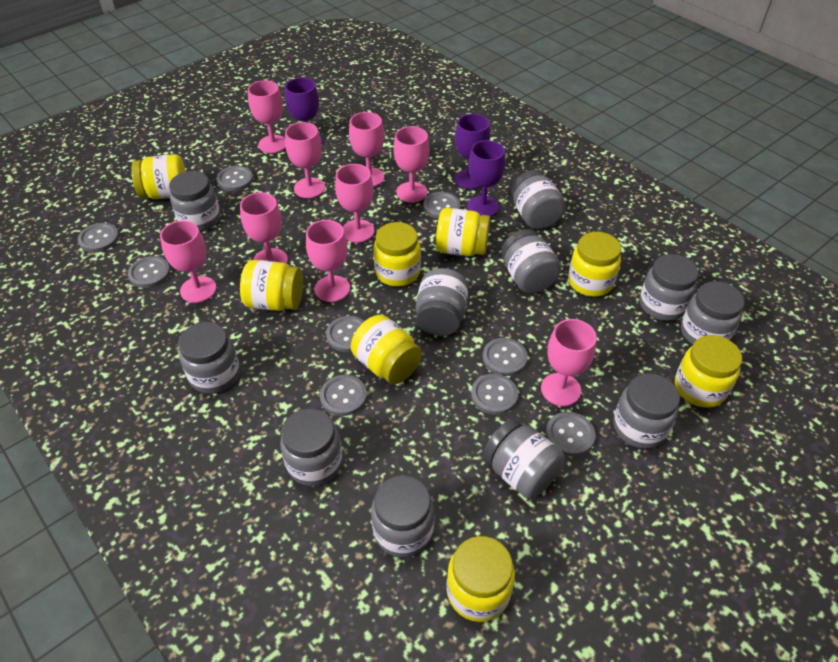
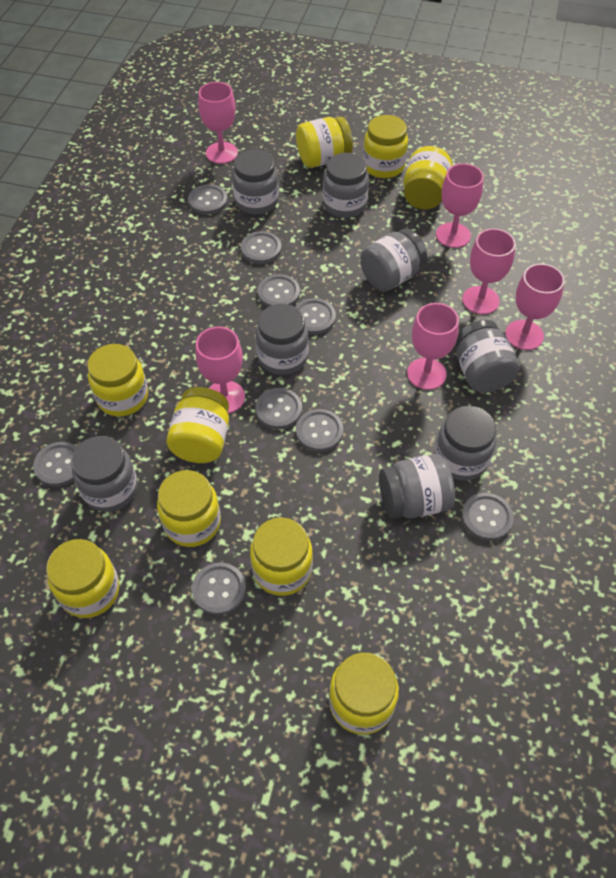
grey jar: 11 -> 8
pink goblet: 9 -> 6
purple goblet: 3 -> 0
yellow jar: 8 -> 9

